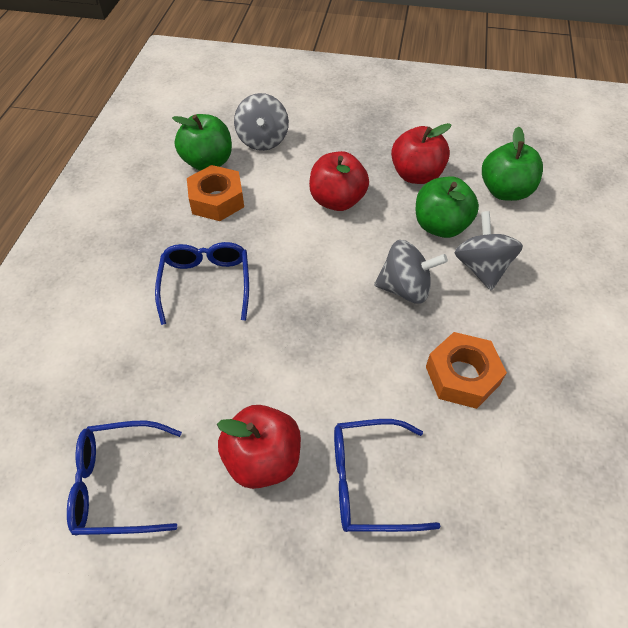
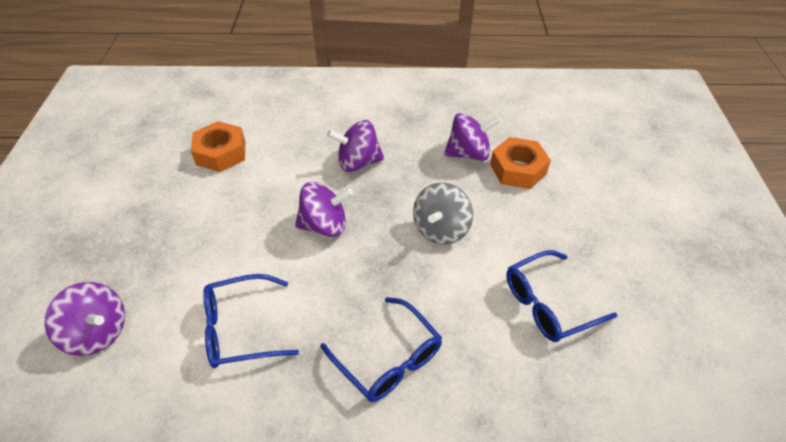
green apple: 3 -> 0
grey spinning top: 3 -> 1
purple spinning top: 0 -> 4
red apple: 3 -> 0

